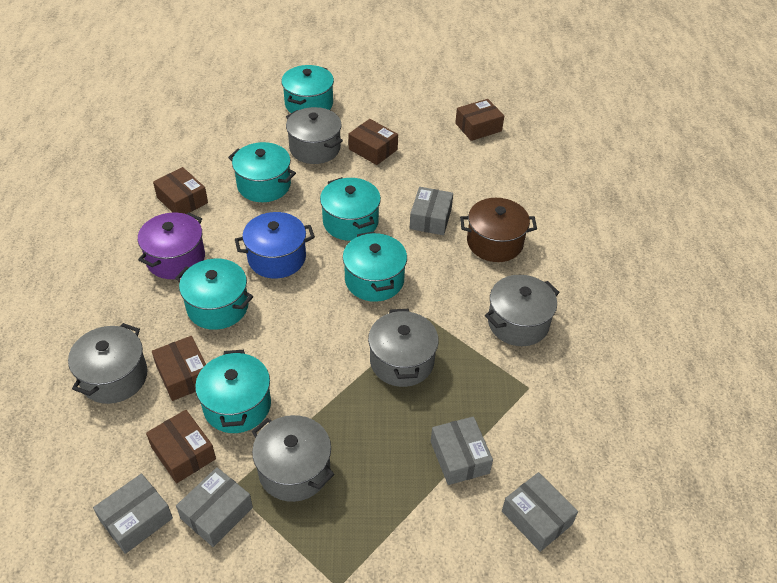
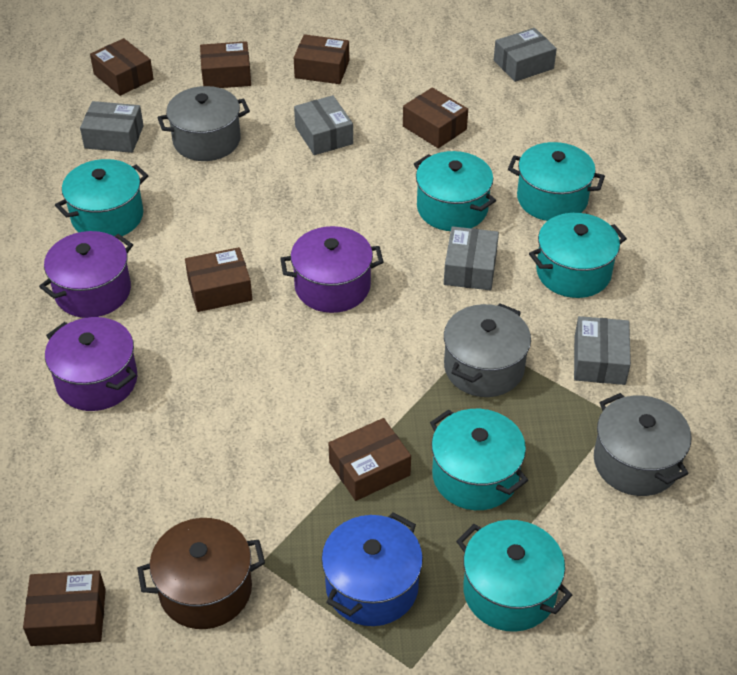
brown box: 5 -> 7
grey pot: 5 -> 3
purple pot: 1 -> 3

